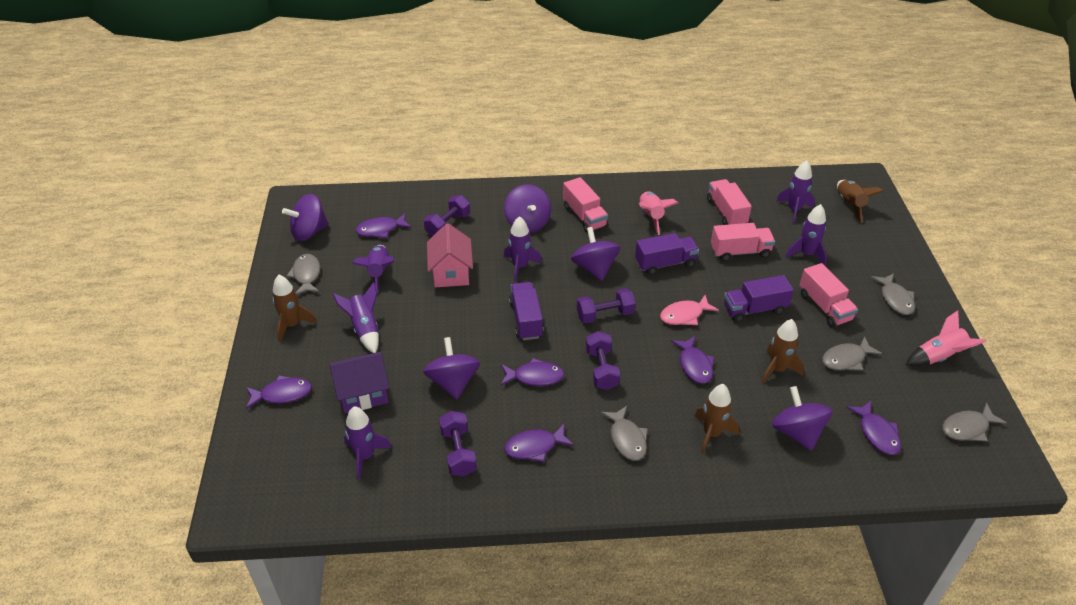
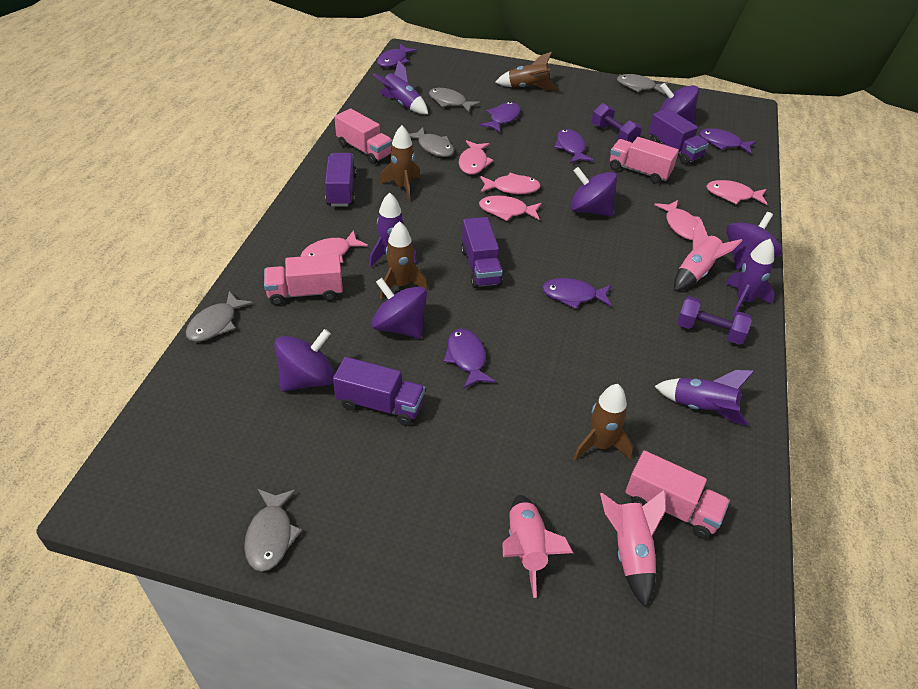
pink fish: 1 -> 6
pink house: 1 -> 0
pink rocket: 2 -> 3
purple dumbbell: 4 -> 2
purple house: 1 -> 0
purple rocket: 6 -> 4
purple truck: 3 -> 4

